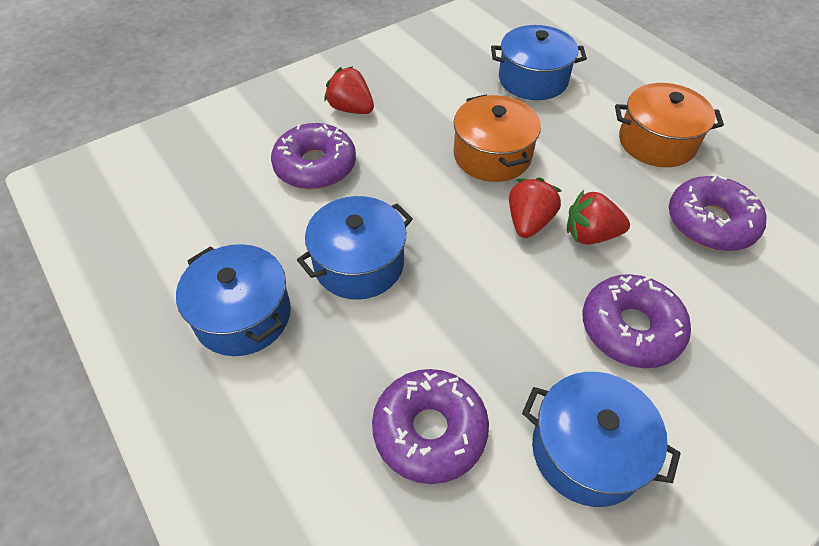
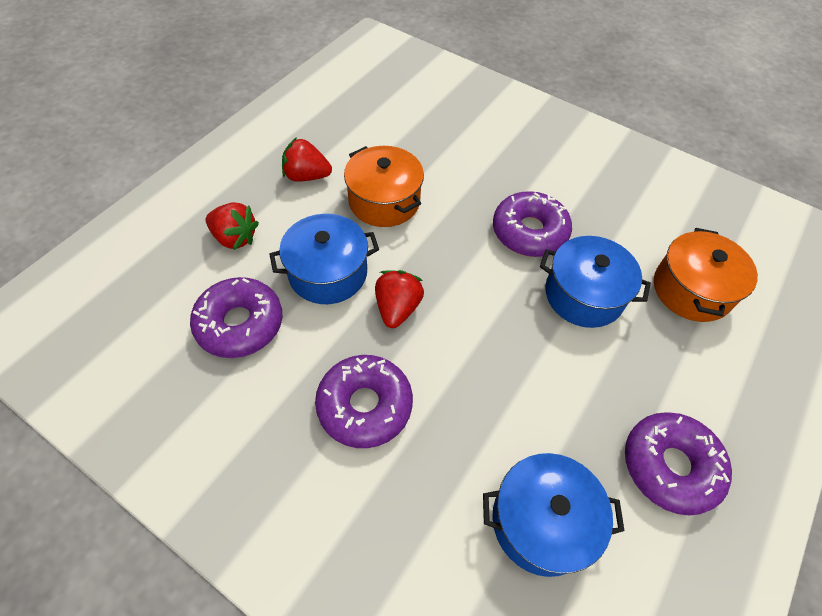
blue pot: 4 -> 3

